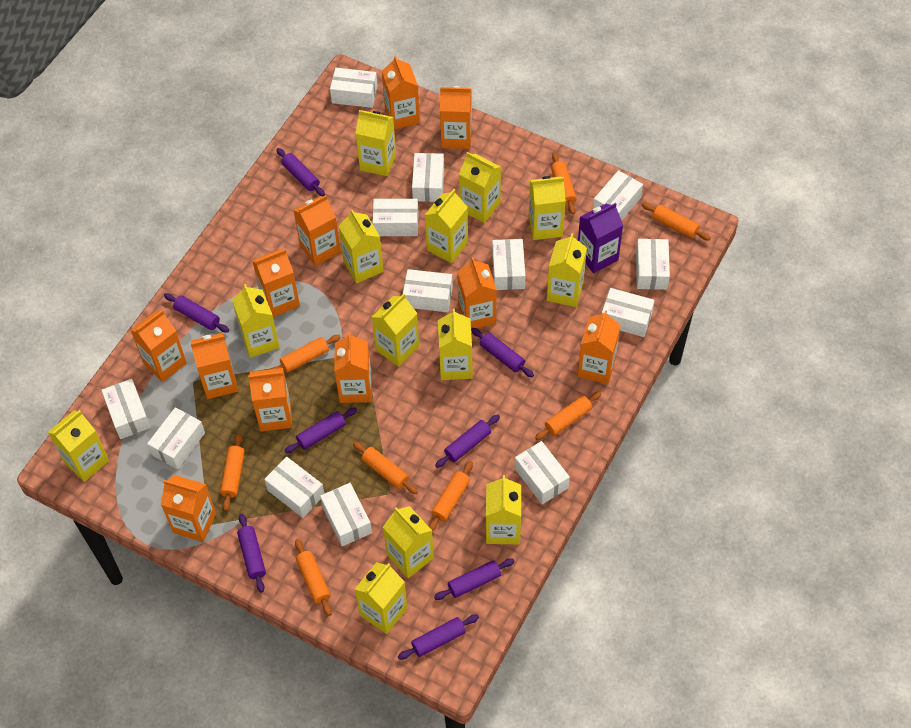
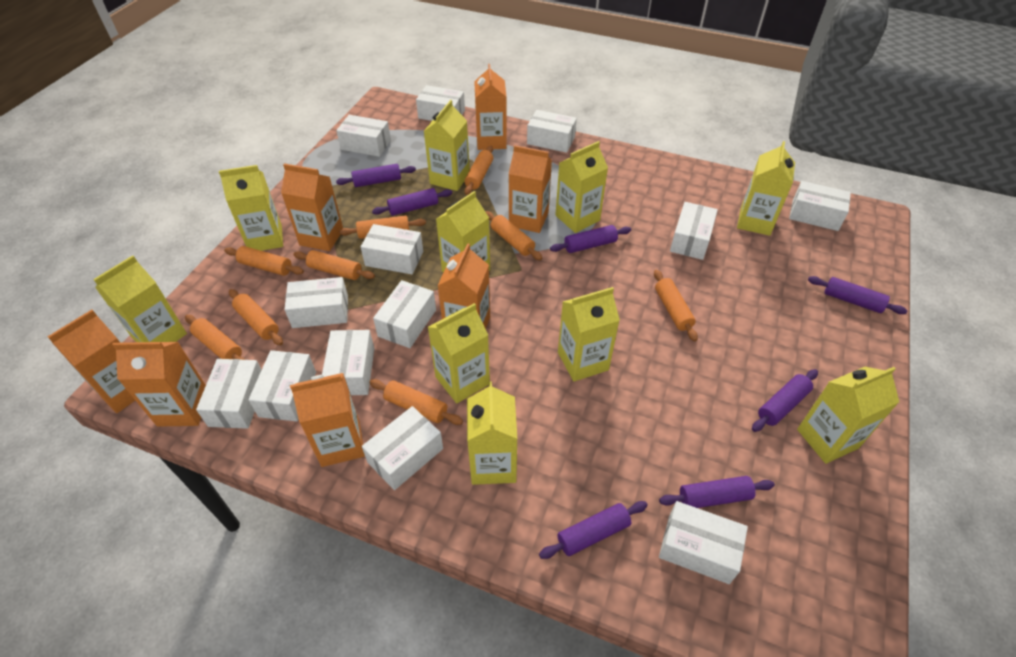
orange carton: 11 -> 7
orange rolling pin: 8 -> 9
purple carton: 1 -> 0
purple rolling pin: 8 -> 7
yellow carton: 13 -> 10

